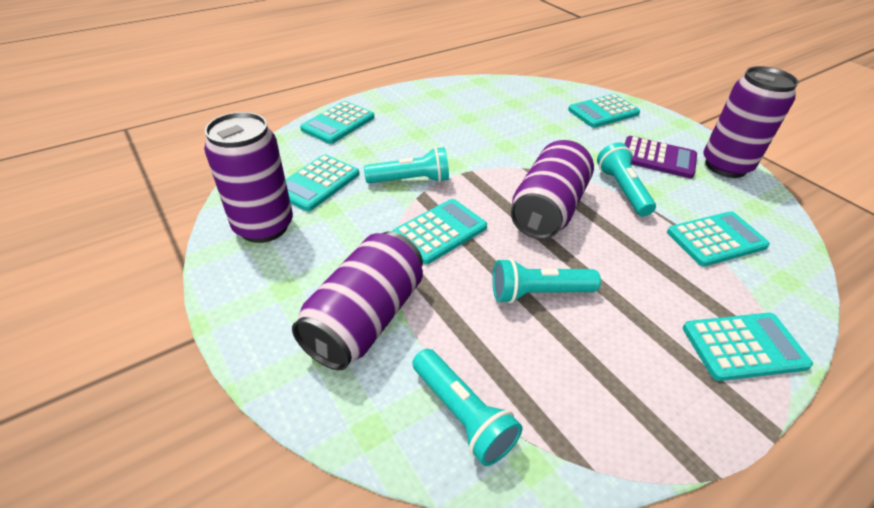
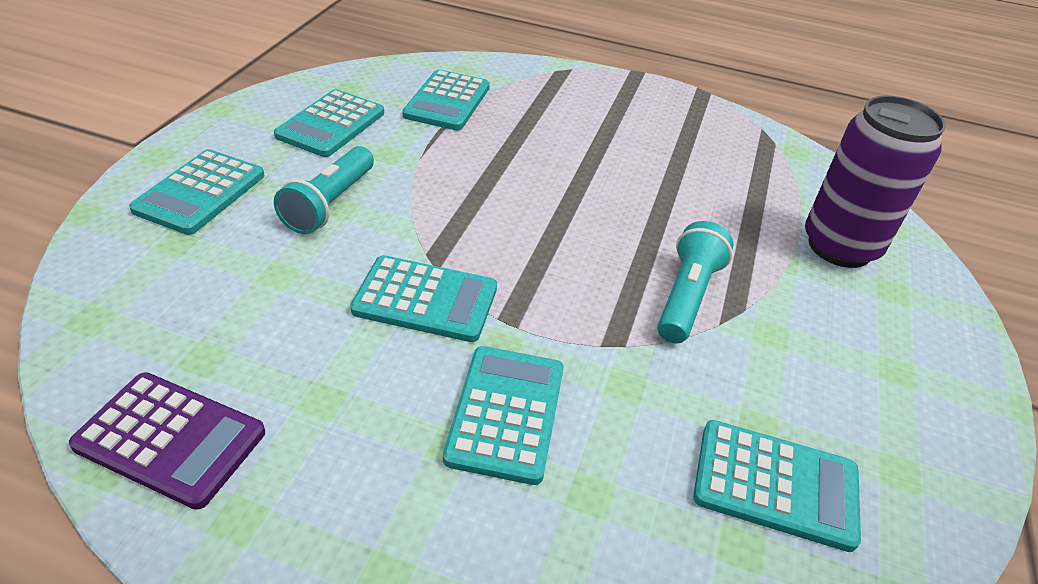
purple can: 4 -> 1
turquoise flashlight: 4 -> 2

